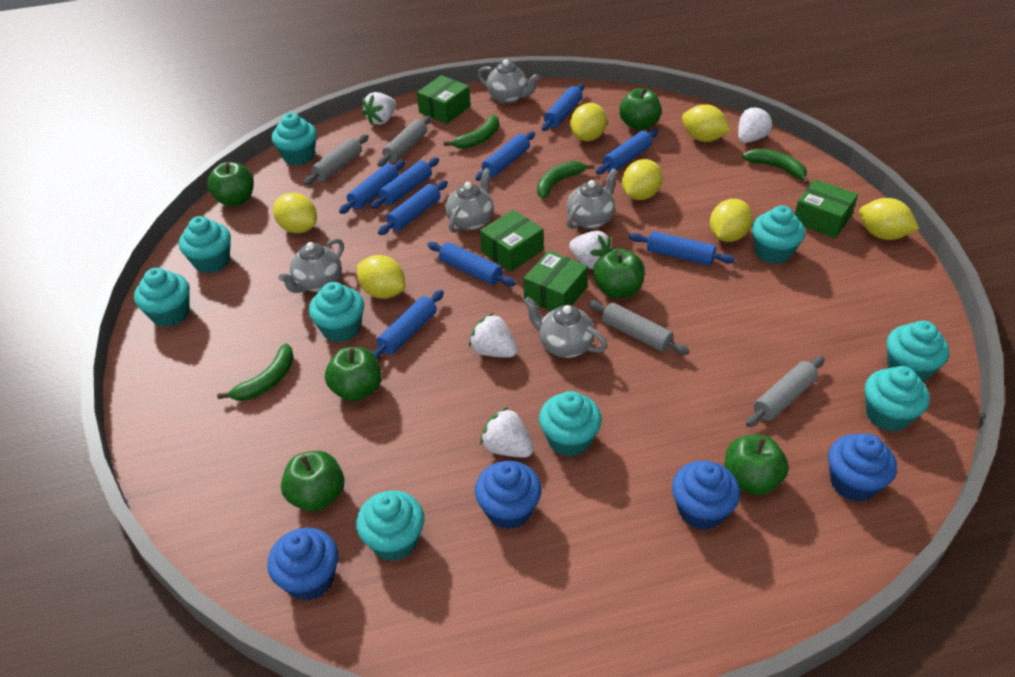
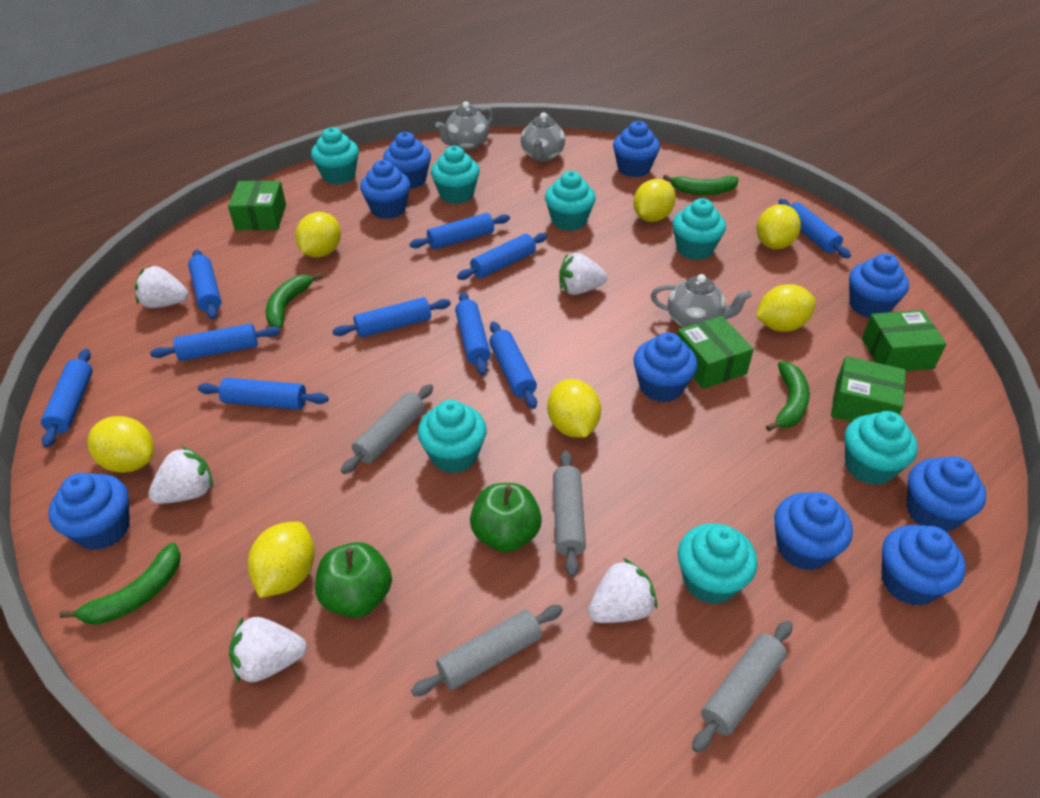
blue cupcake: 4 -> 9
blue rolling pin: 9 -> 10
green apple: 6 -> 2
grey teapot: 5 -> 3
turquoise cupcake: 9 -> 7

